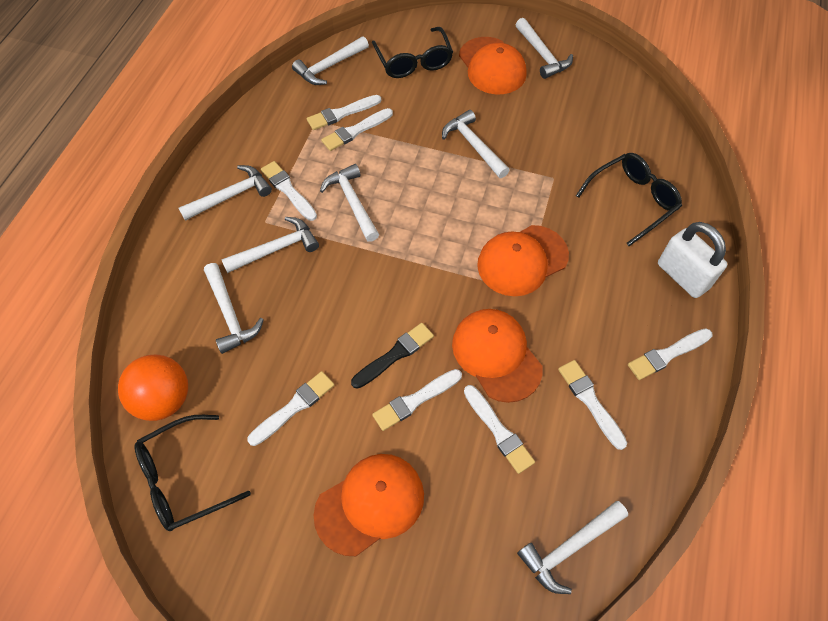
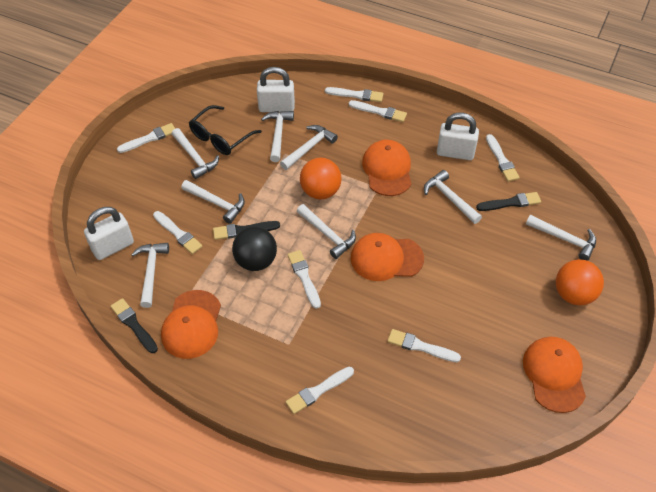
black ball: 0 -> 1
black brush: 1 -> 3
black glasses: 3 -> 1
orange ball: 1 -> 2
white padlock: 1 -> 3

